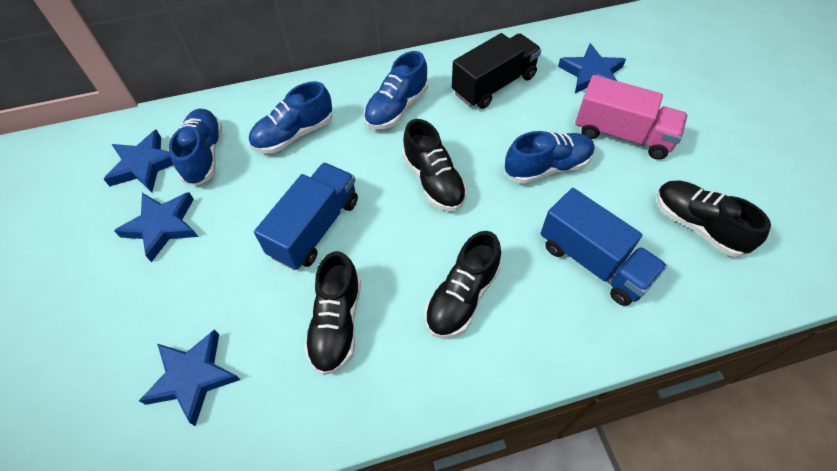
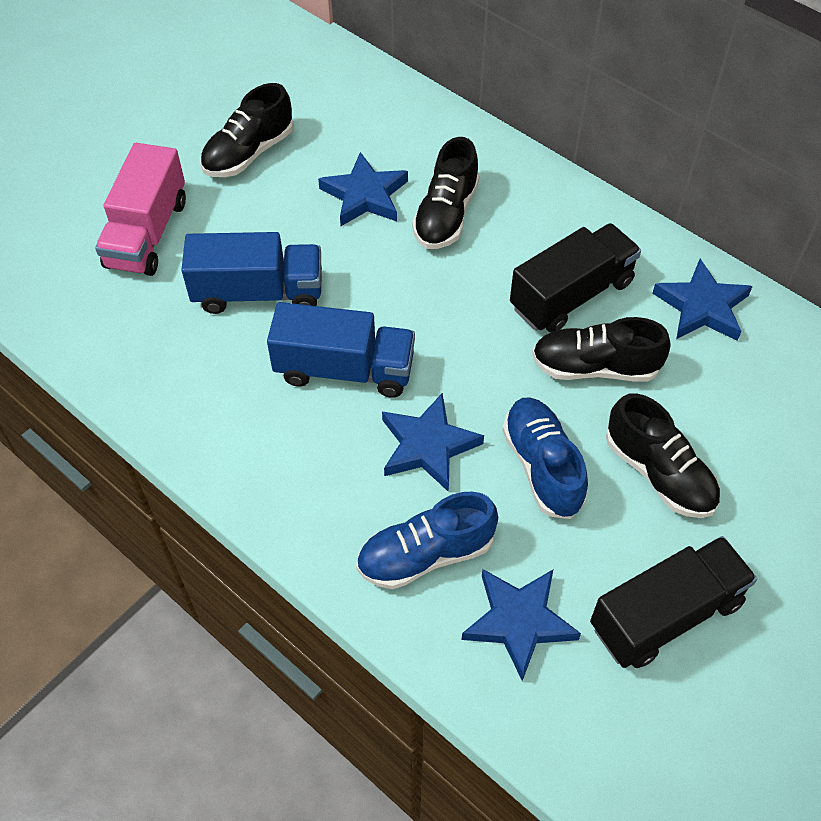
black truck: 1 -> 2
blue shoe: 4 -> 2

